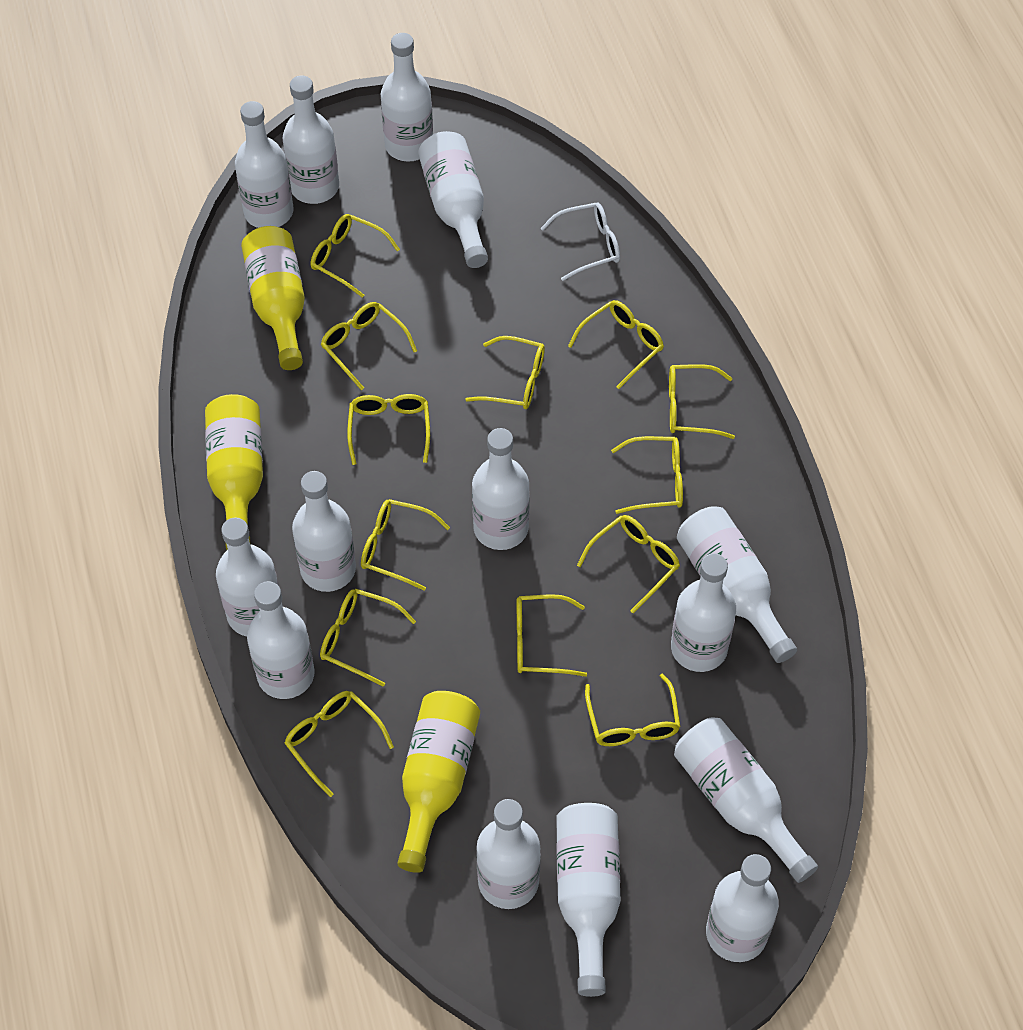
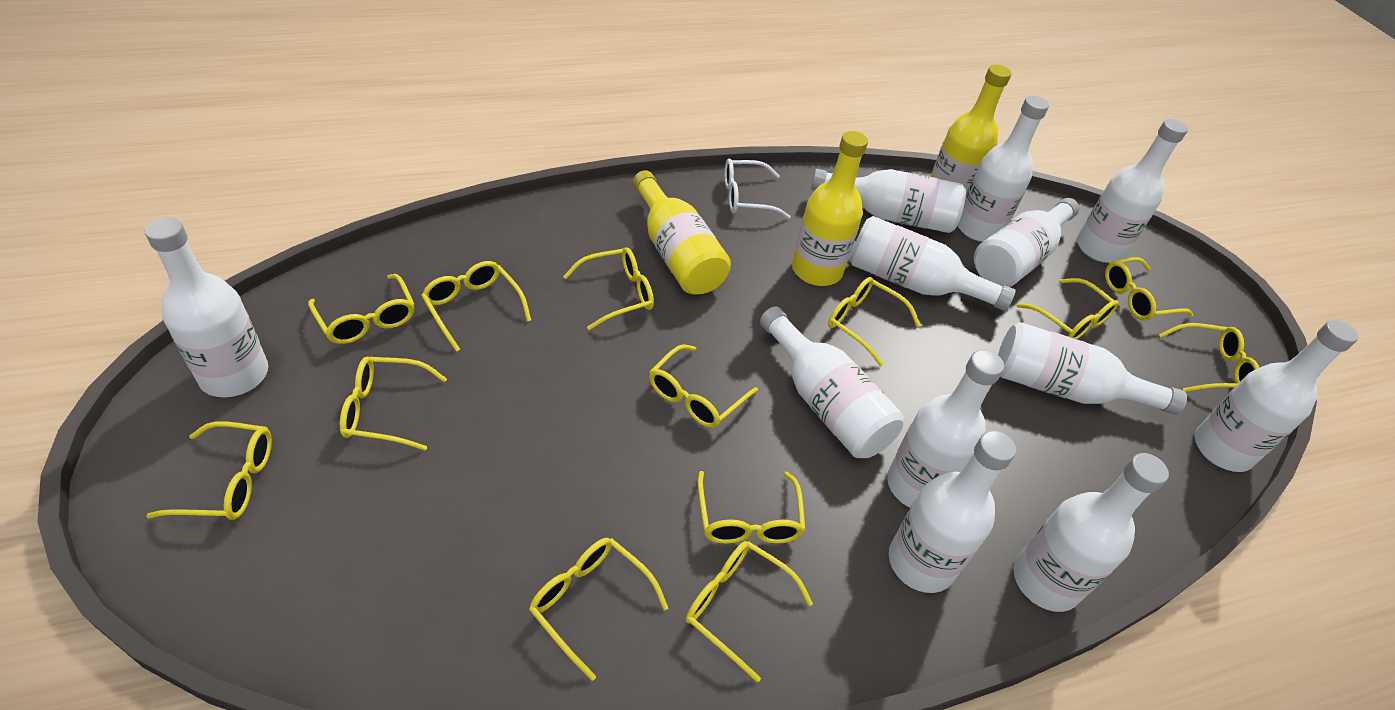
white bottle: 14 -> 12

